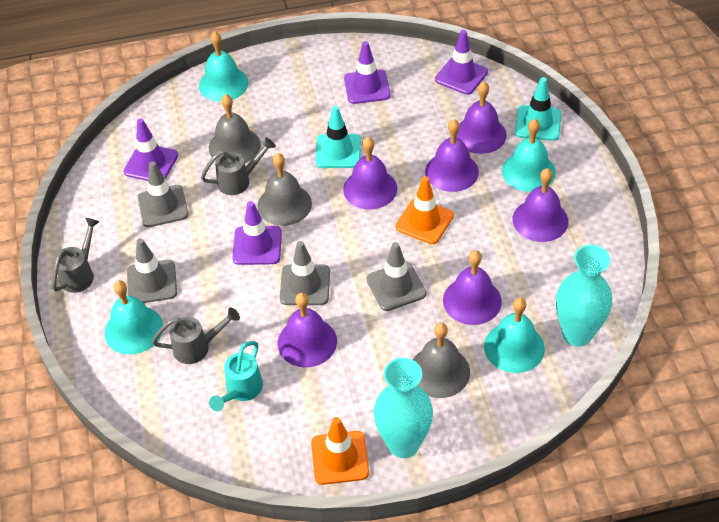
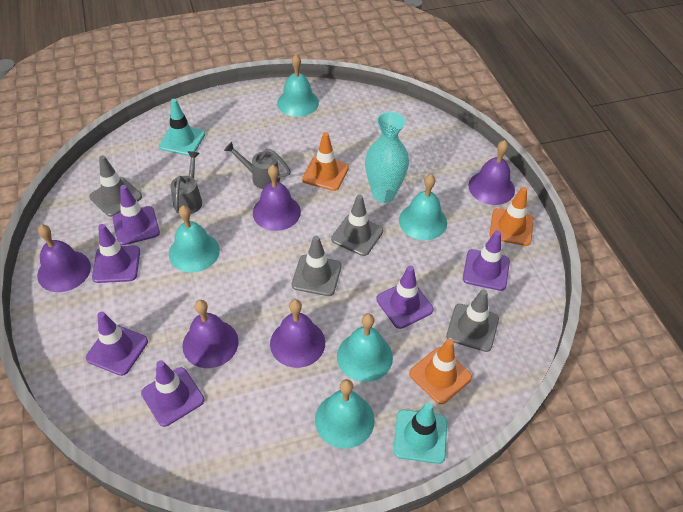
grey bell: 3 -> 0
grey watering can: 3 -> 2
orange traffic cone: 2 -> 3
purple bell: 6 -> 5
purple traffic cone: 4 -> 6
turquoise bell: 4 -> 5
turquoise vase: 2 -> 1
turquoise watering can: 1 -> 0

